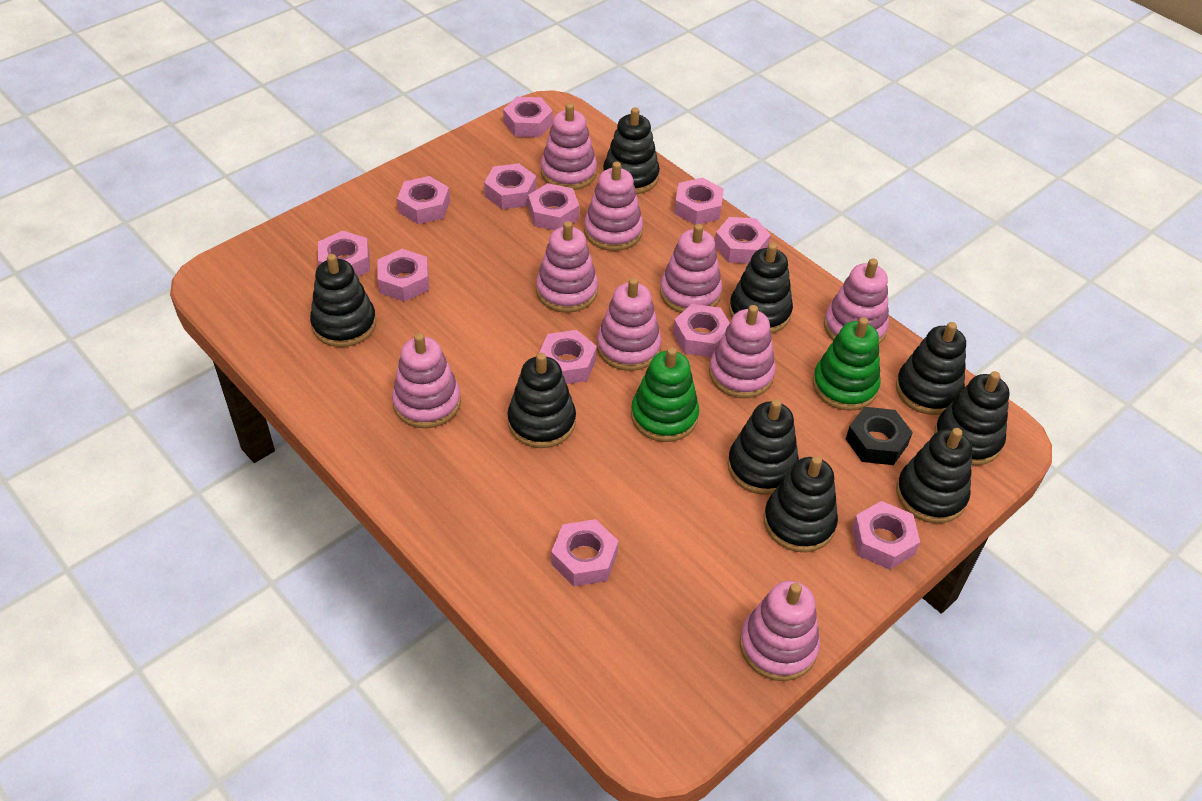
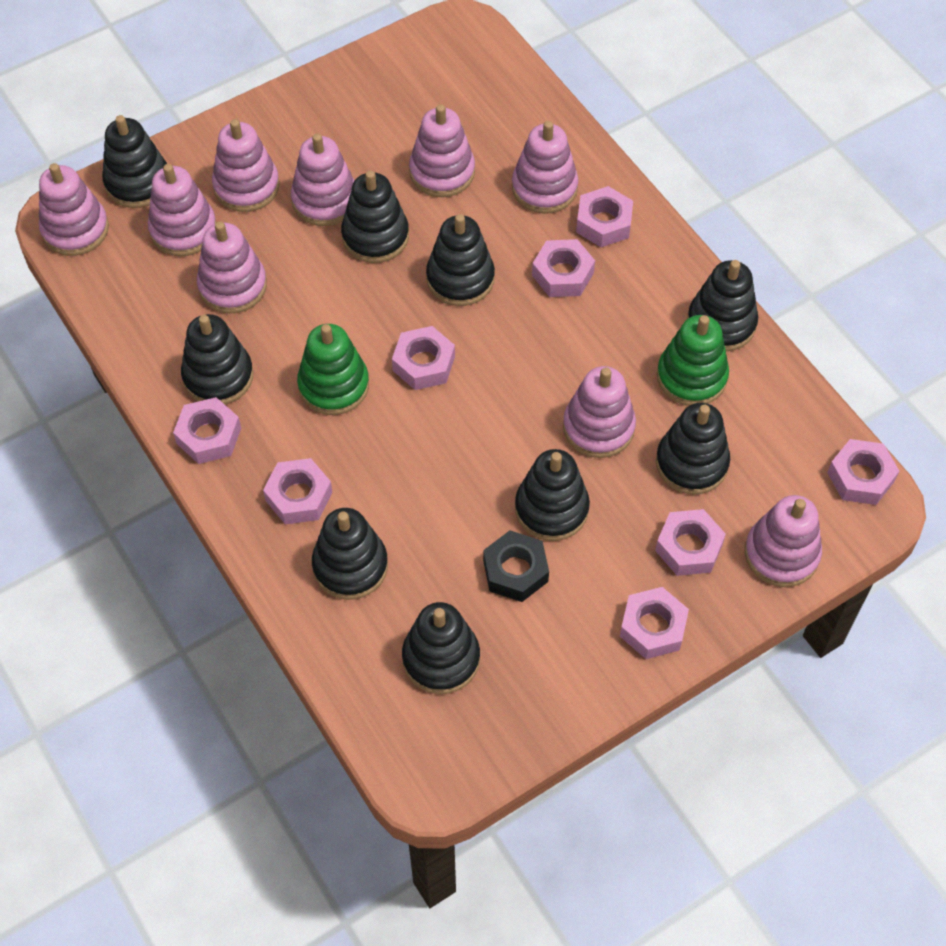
pink nut: 12 -> 8

